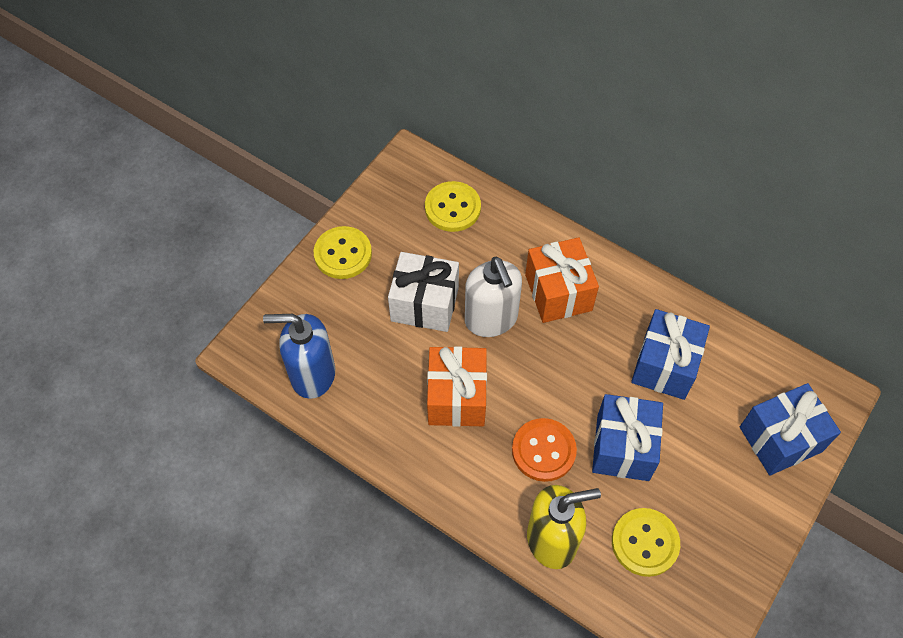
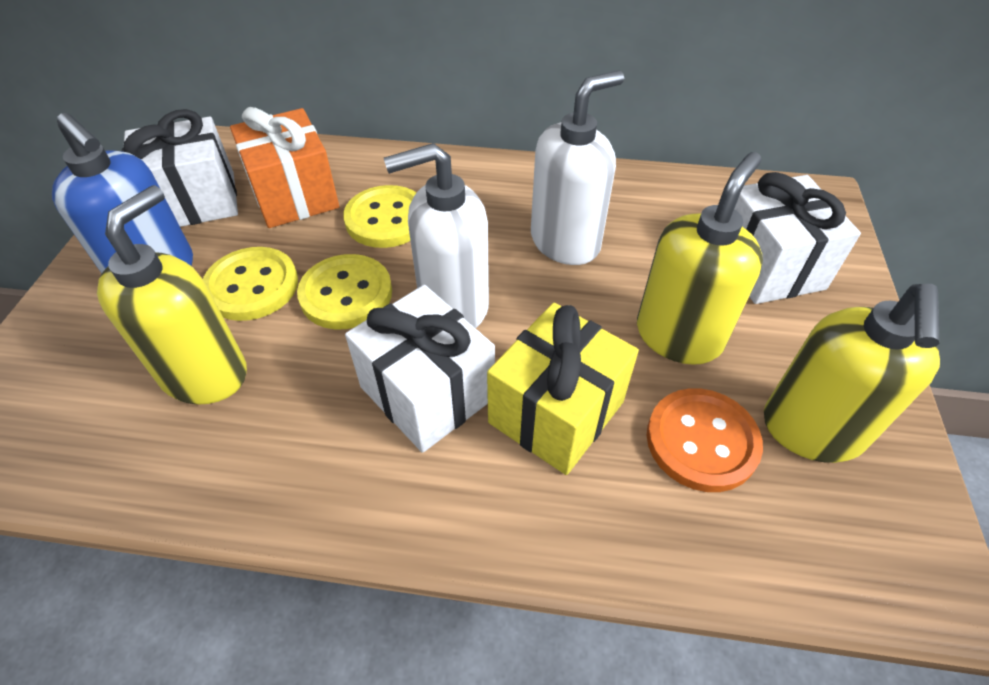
blue gift: 3 -> 0
orange gift: 2 -> 1
white gift: 1 -> 3
white soap dispenser: 1 -> 2
yellow gift: 0 -> 1
yellow soap dispenser: 1 -> 3

